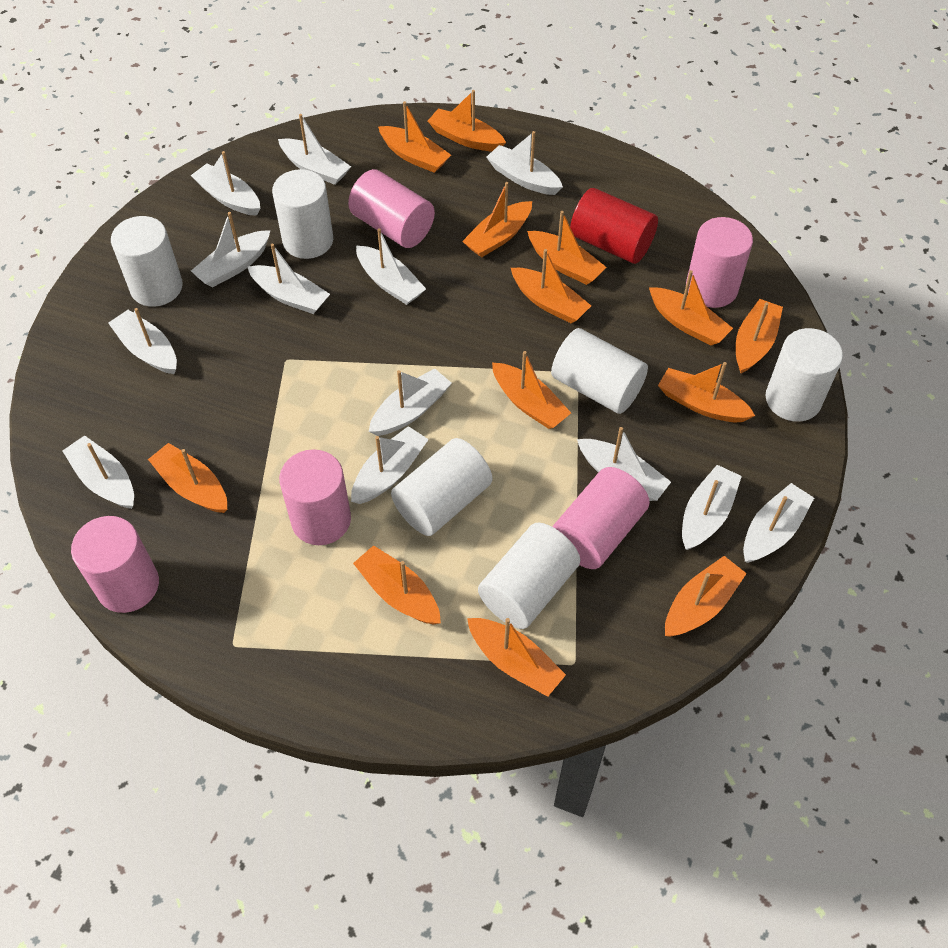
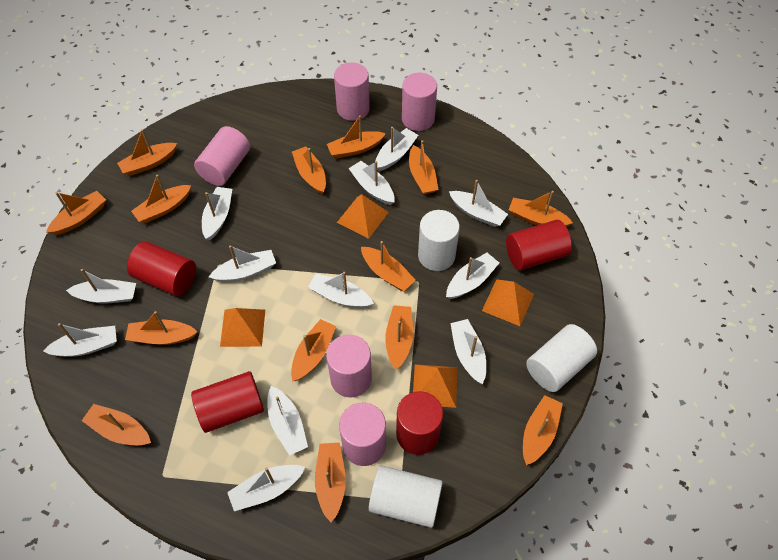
orange boat: 13 -> 14
orange pyramid: 0 -> 4
red cylinder: 1 -> 4
white boat: 13 -> 12
white cylinder: 6 -> 3

